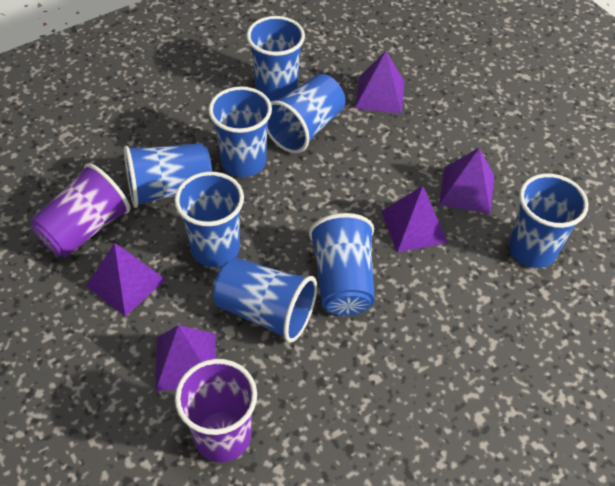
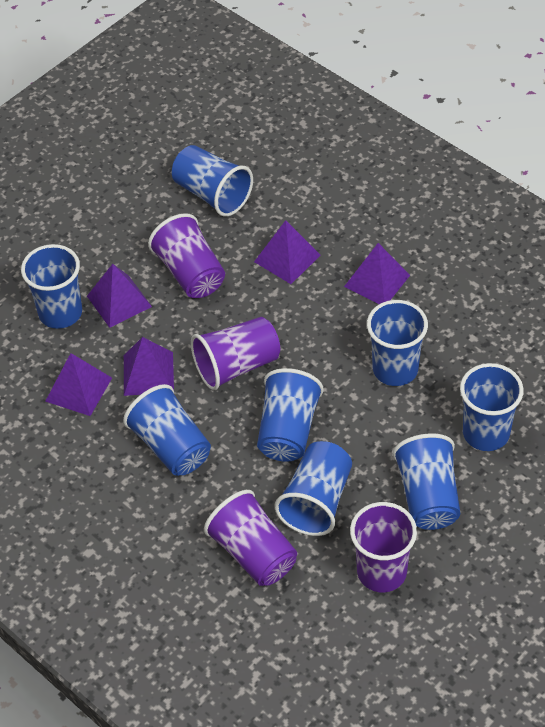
purple cup: 2 -> 4

